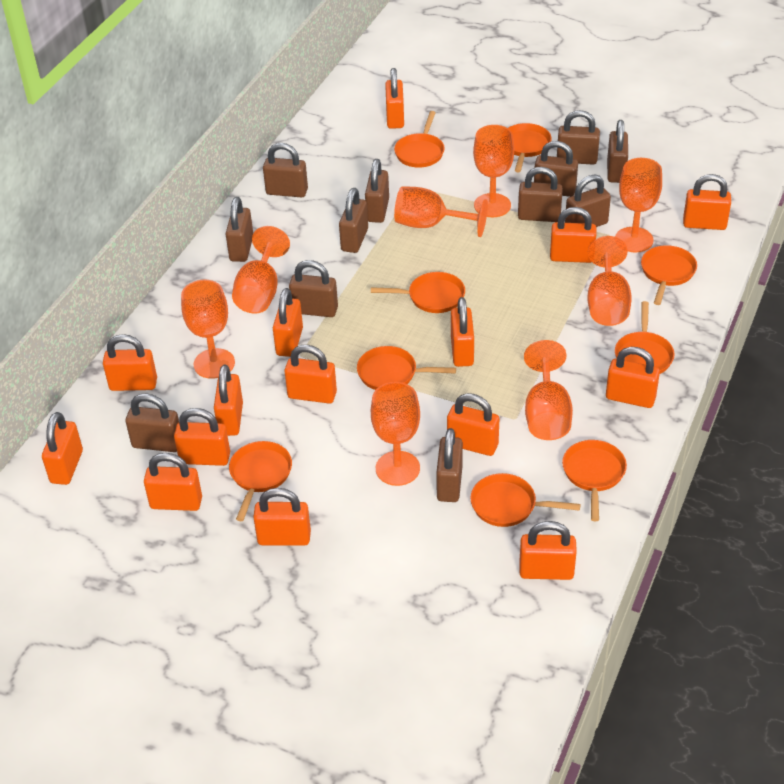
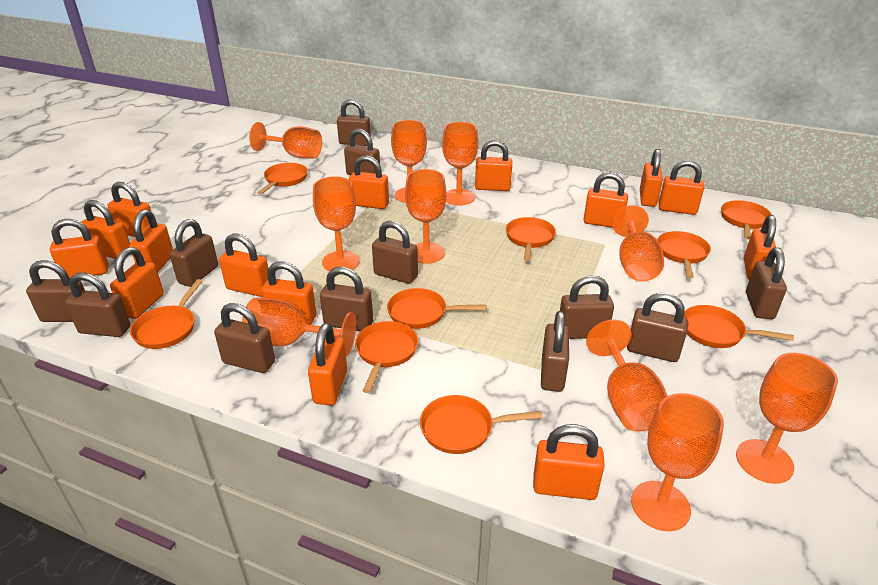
orange goblet: 8 -> 10

